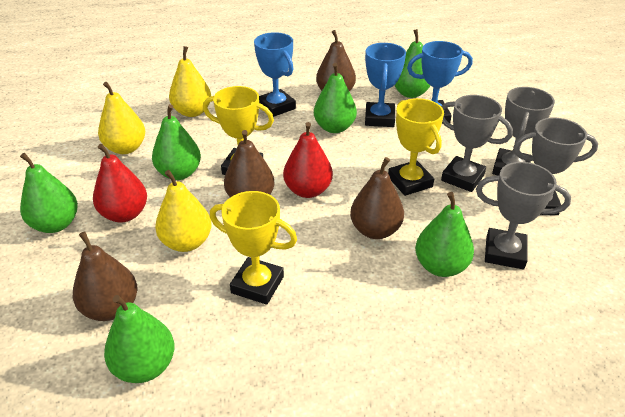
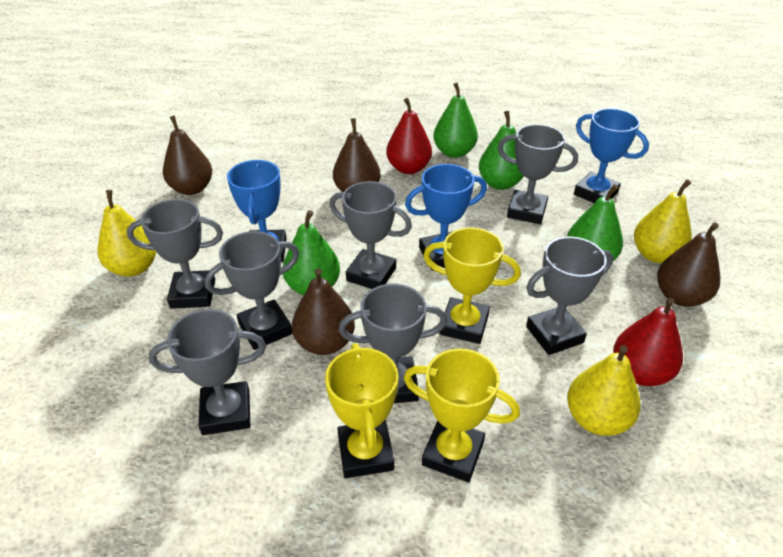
green pear: 6 -> 4
grey trophy: 4 -> 7

